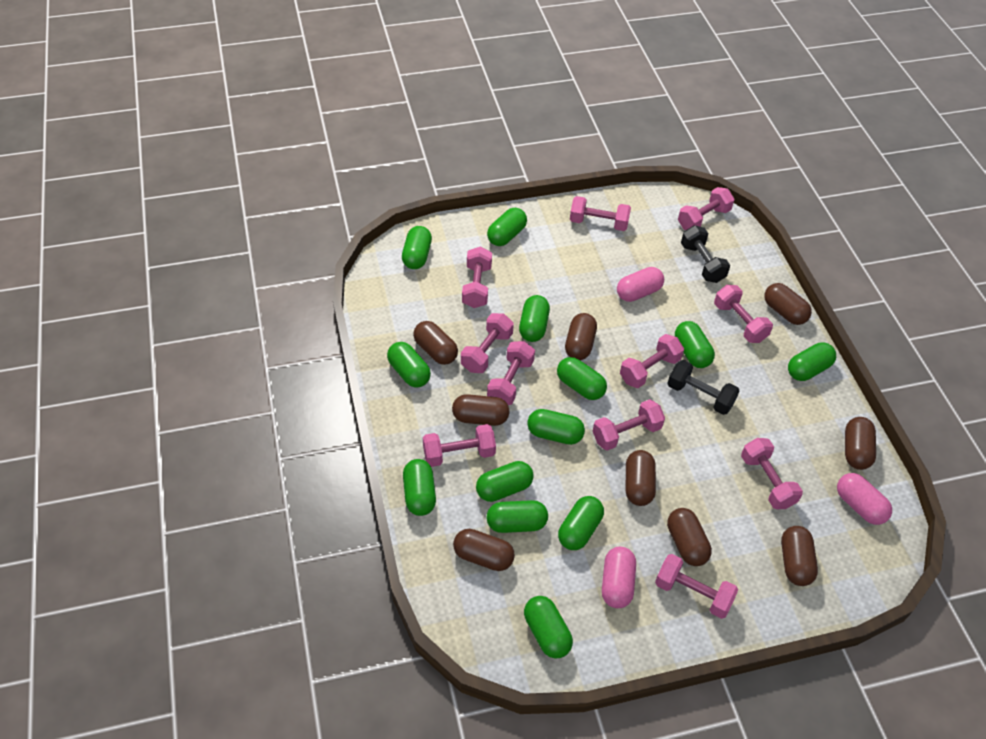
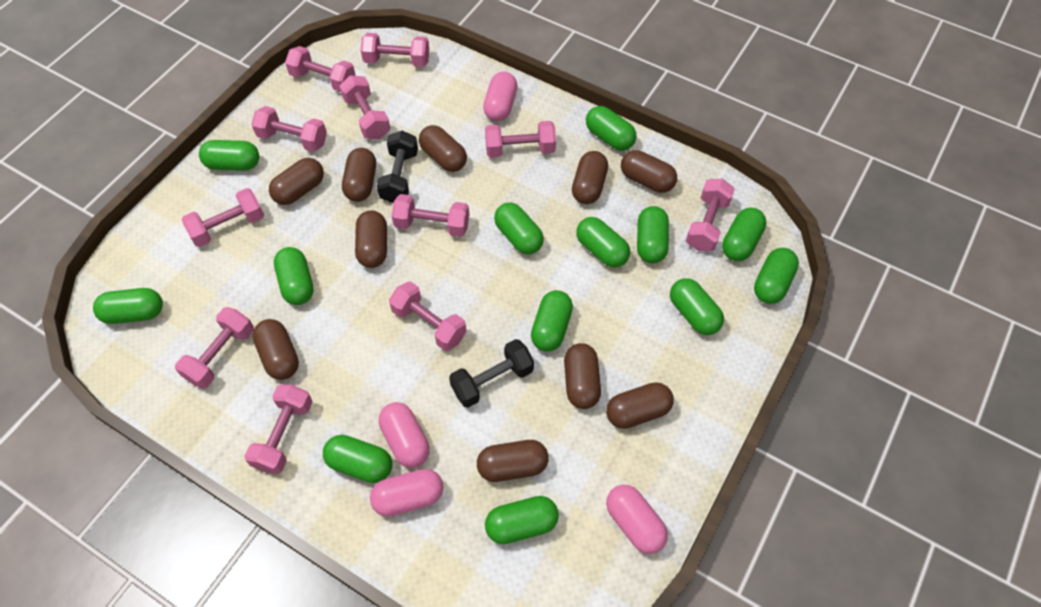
brown capsule: 9 -> 10
pink capsule: 3 -> 4

